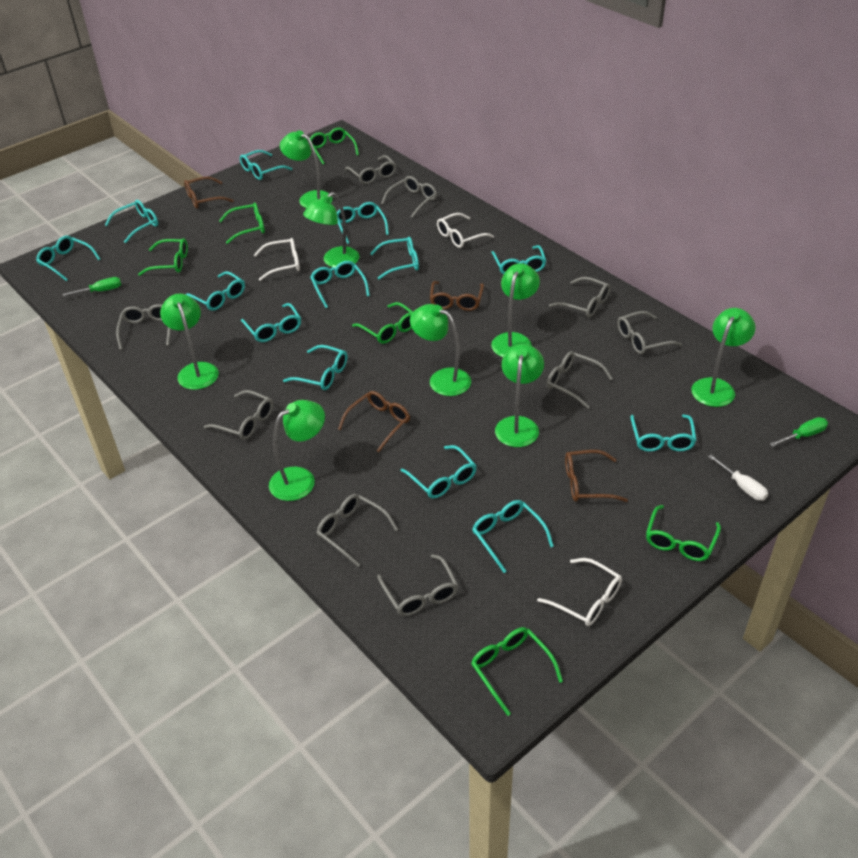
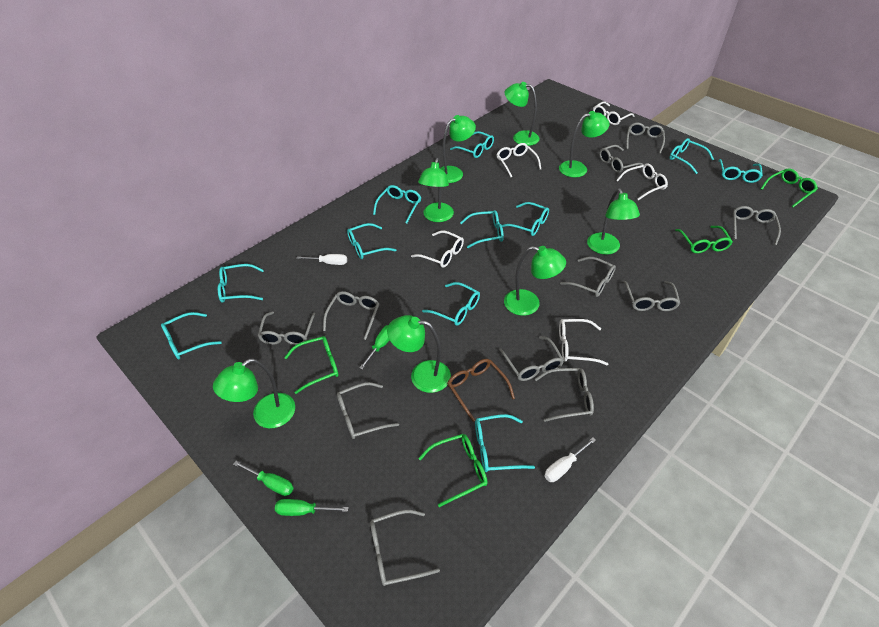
brown glasses: 4 -> 1
green glasses: 6 -> 4
green screwdriver: 2 -> 3
grey glasses: 9 -> 11
turquoise glasses: 13 -> 11
white glasses: 3 -> 5
white screwdriver: 1 -> 2

